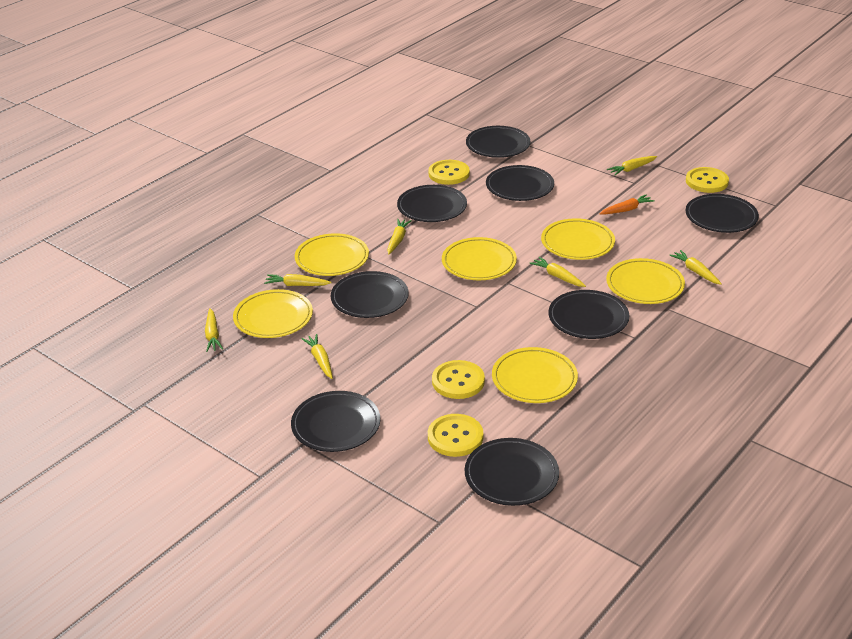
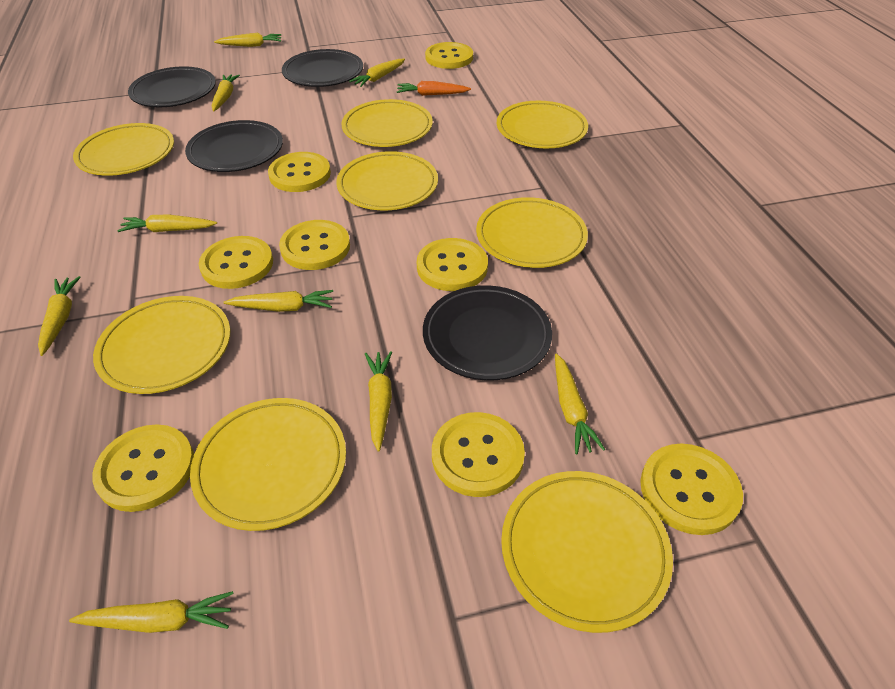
black plate: 8 -> 4
yellow button: 4 -> 8
yellow carrot: 7 -> 9
yellow plate: 6 -> 8

